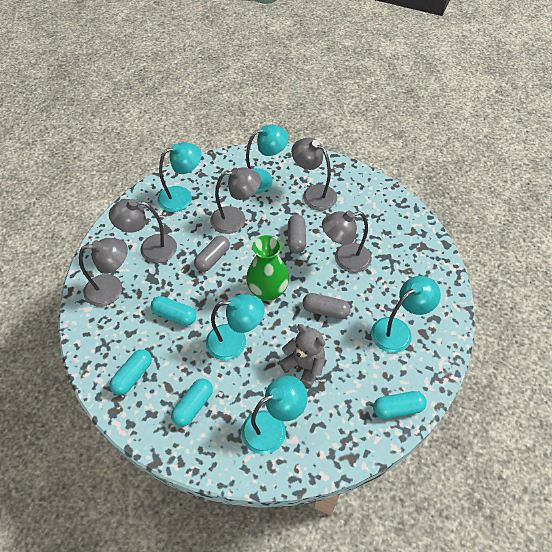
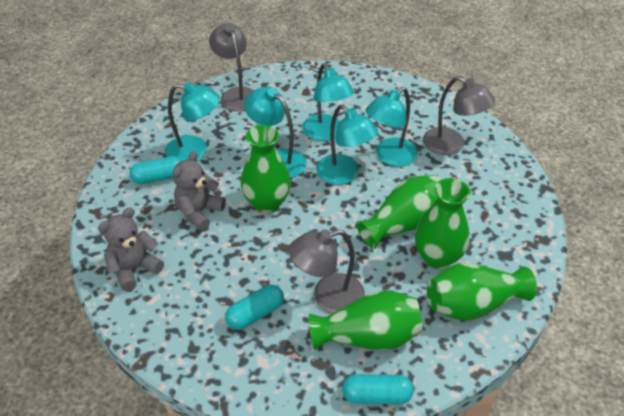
green vase: 1 -> 5
grey capsule: 3 -> 0
grey lamp: 5 -> 3
grey teddy bear: 1 -> 2
turquoise capsule: 4 -> 3

